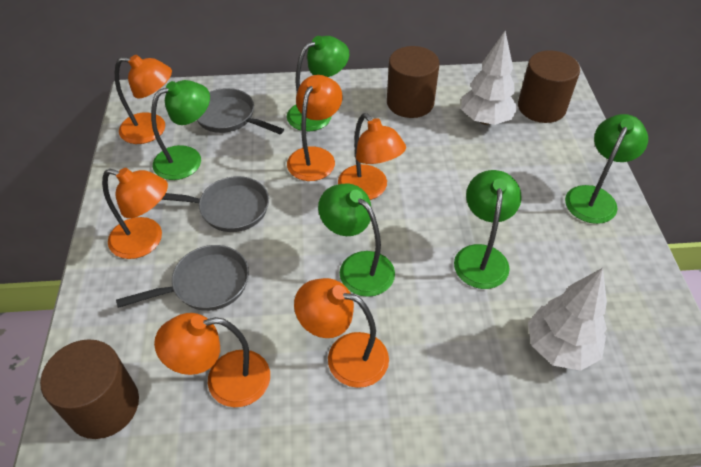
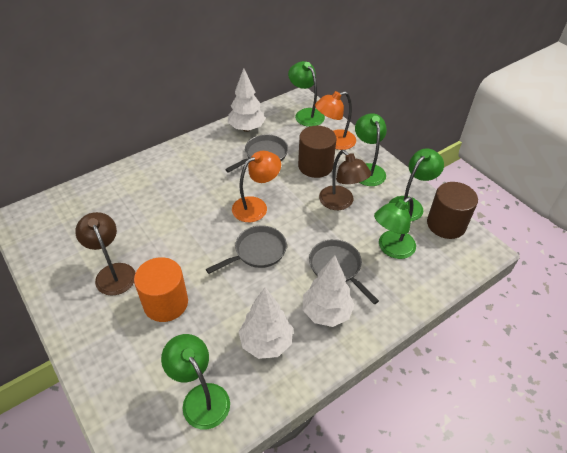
brown cylinder: 3 -> 2
brown lamp: 0 -> 2
orange cylinder: 0 -> 1
orange lamp: 6 -> 2
white tree: 2 -> 3

